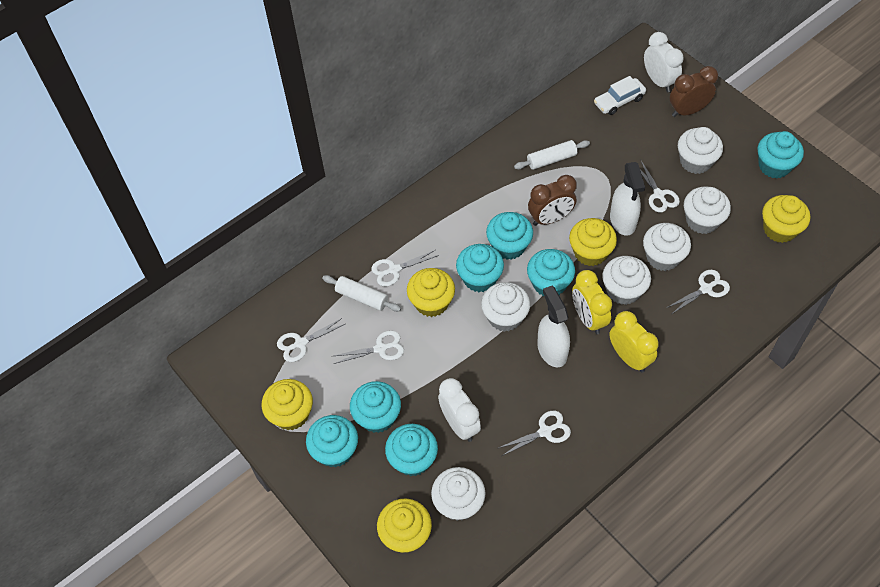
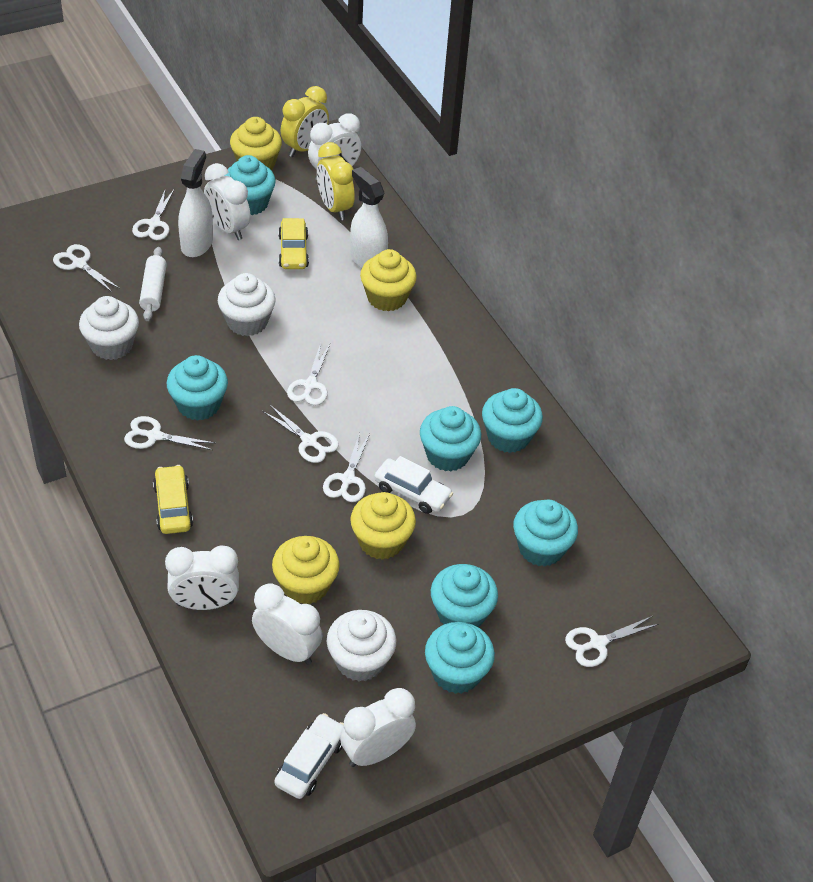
brown clock: 2 -> 0
white car: 1 -> 2
white clock: 2 -> 5
white cupcake: 6 -> 3
white rolling pin: 2 -> 1
white scissors: 6 -> 7
yellow car: 0 -> 2
yellow cupcake: 5 -> 4

